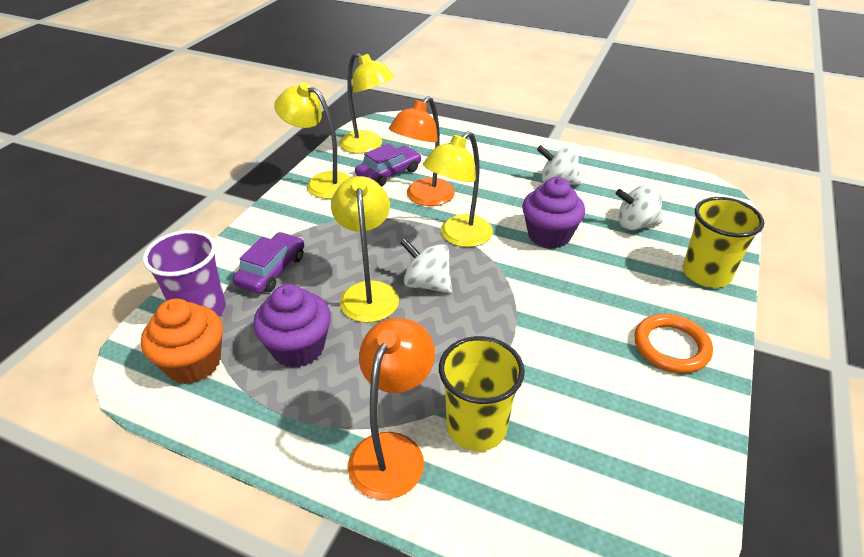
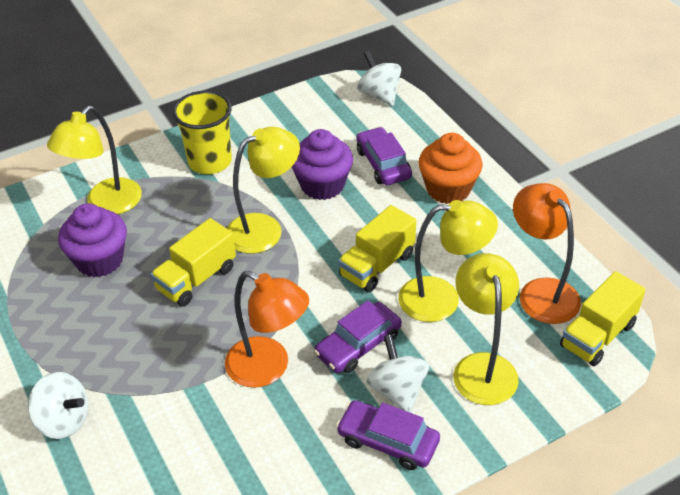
orange ring: 1 -> 0
purple car: 2 -> 3
purple cup: 1 -> 0
yellow cup: 2 -> 1
yellow truck: 0 -> 3

